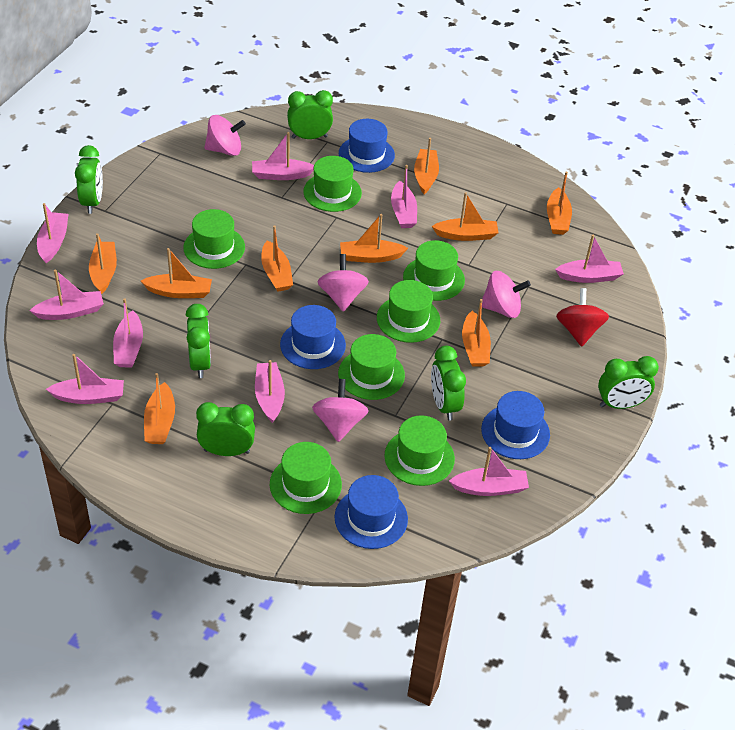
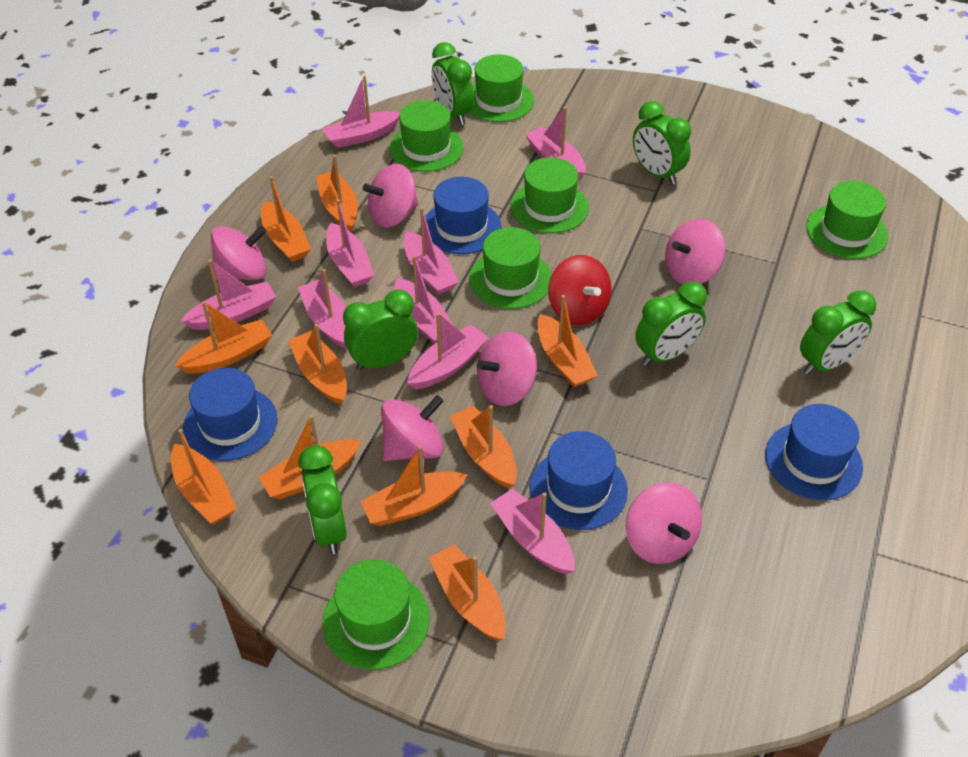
green hat: 7 -> 6
orange boat: 9 -> 10
pink spinning top: 4 -> 6

